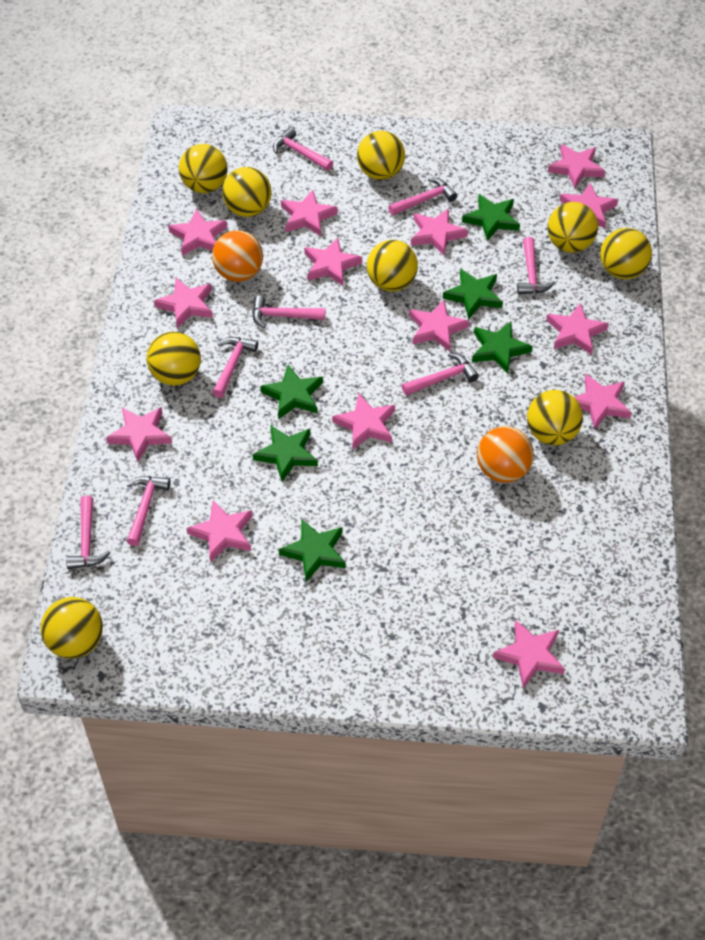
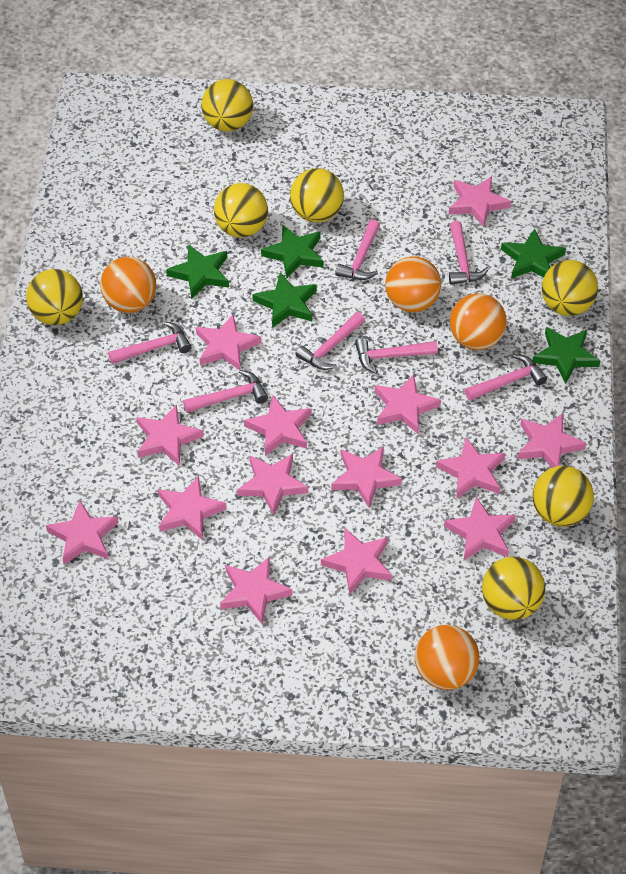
green star: 6 -> 5
orange ball: 2 -> 4
pink hammer: 8 -> 7
yellow ball: 9 -> 7

